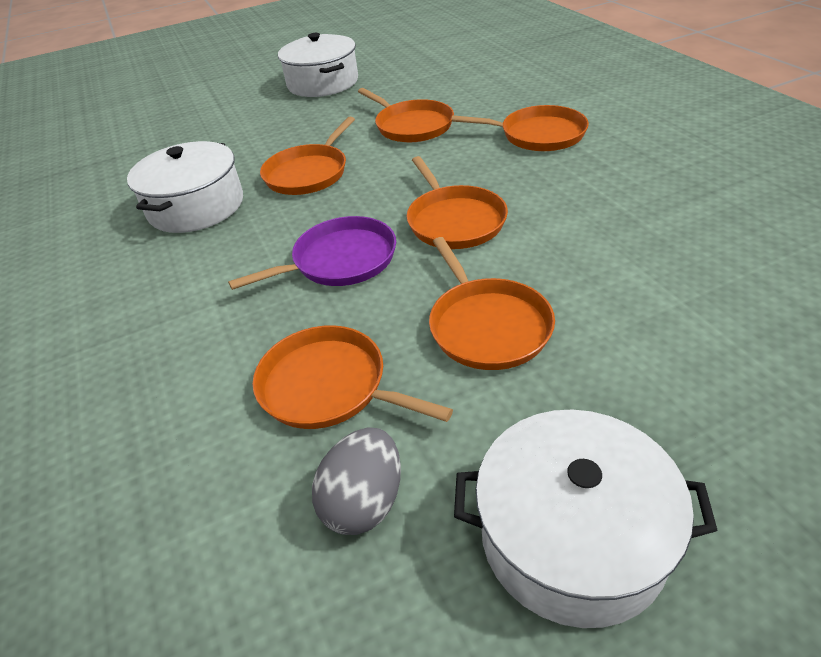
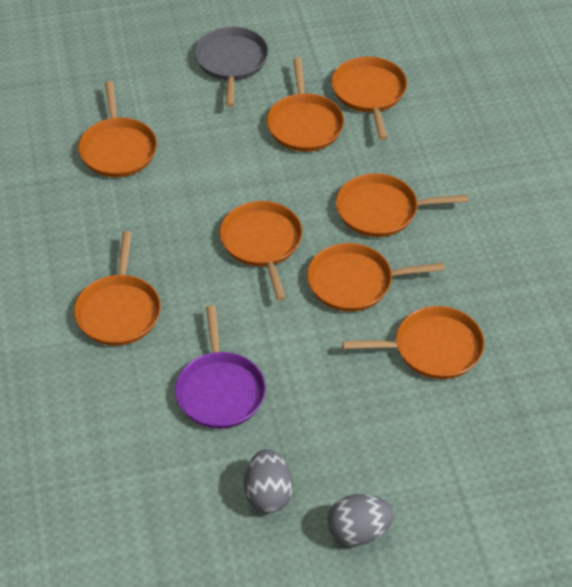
grey egg: 1 -> 2
grey pan: 0 -> 1
orange pan: 6 -> 8
white pot: 3 -> 0

